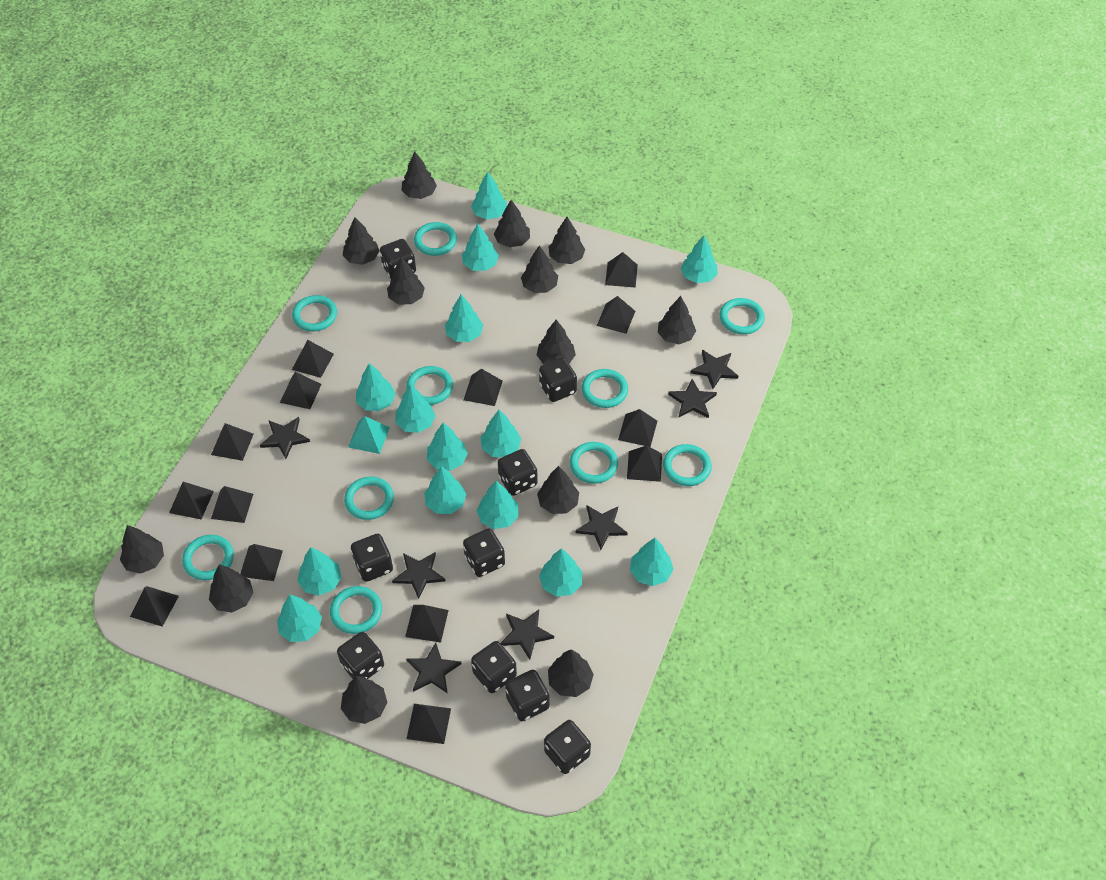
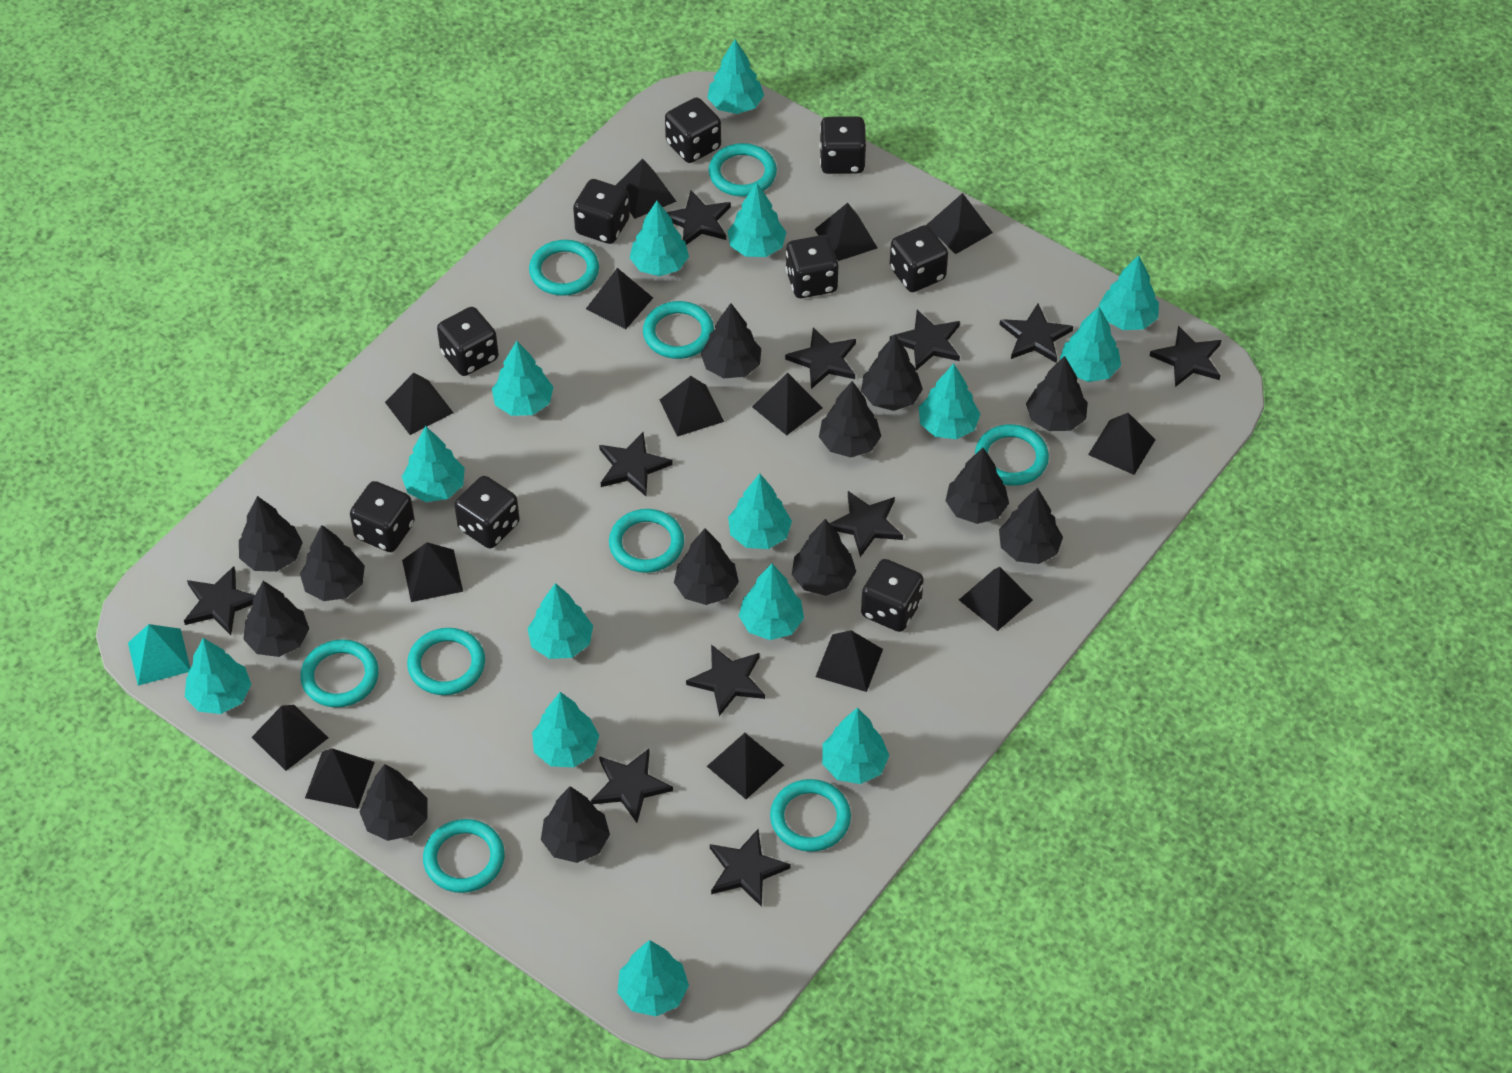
black star: 7 -> 11
turquoise ring: 10 -> 9
turquoise tree: 14 -> 15

